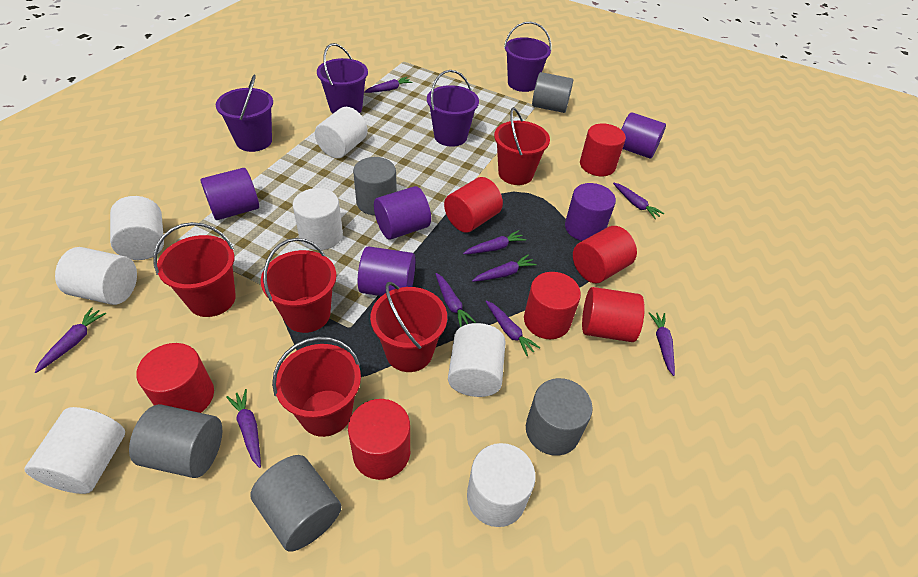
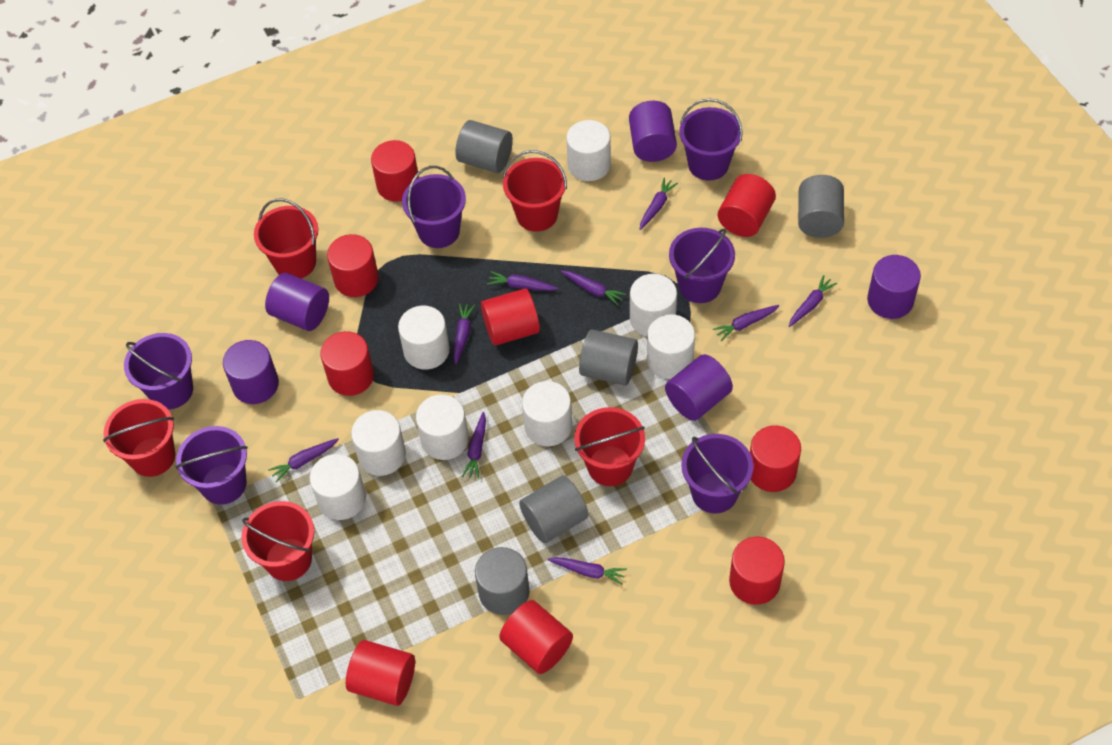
purple bucket: 4 -> 6
red cylinder: 7 -> 9
white cylinder: 7 -> 8

